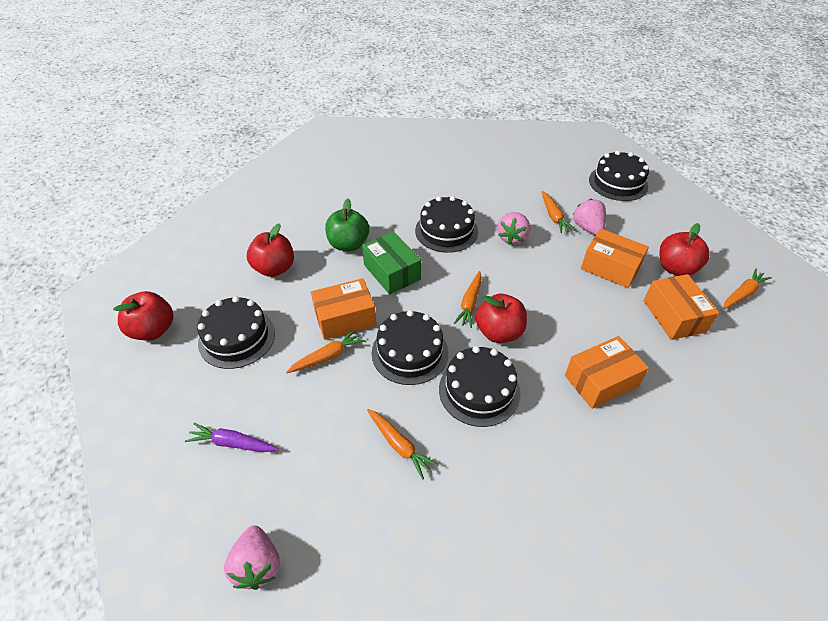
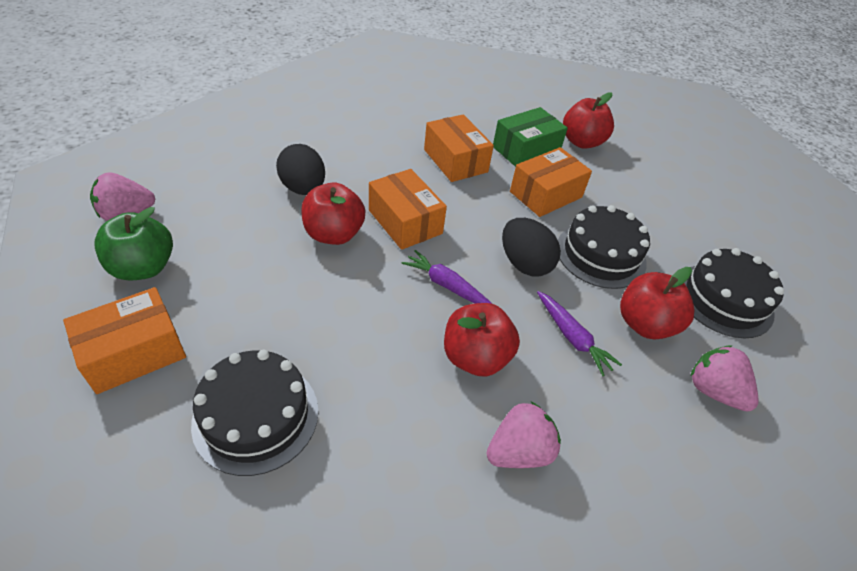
black cake: 5 -> 3
black egg: 0 -> 2
orange carrot: 5 -> 0
purple carrot: 1 -> 2

